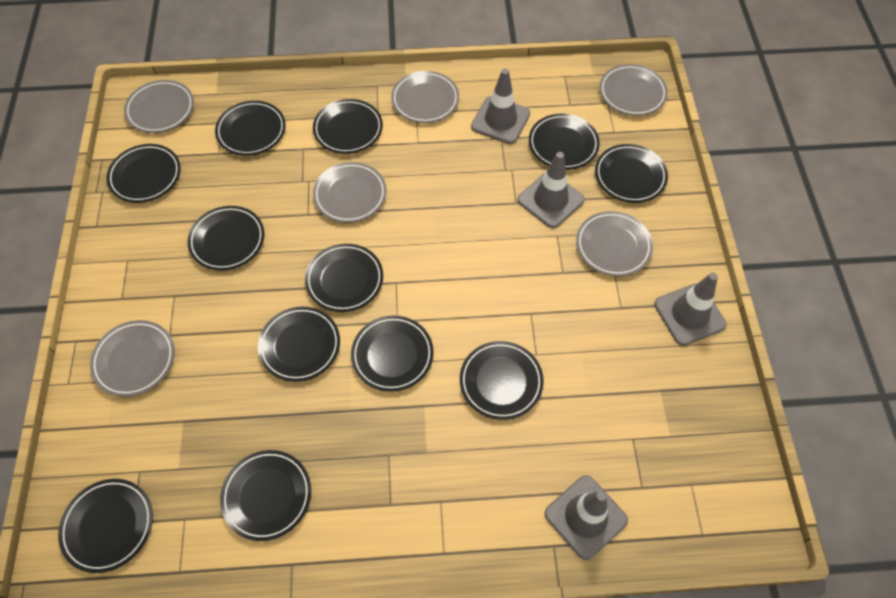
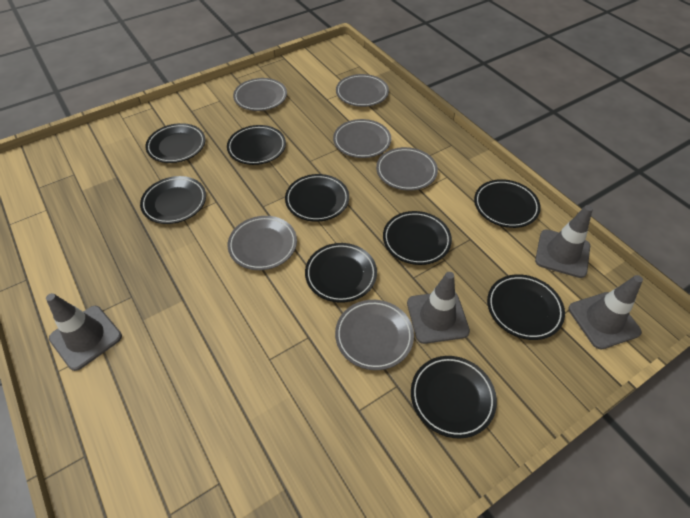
black plate: 12 -> 9

